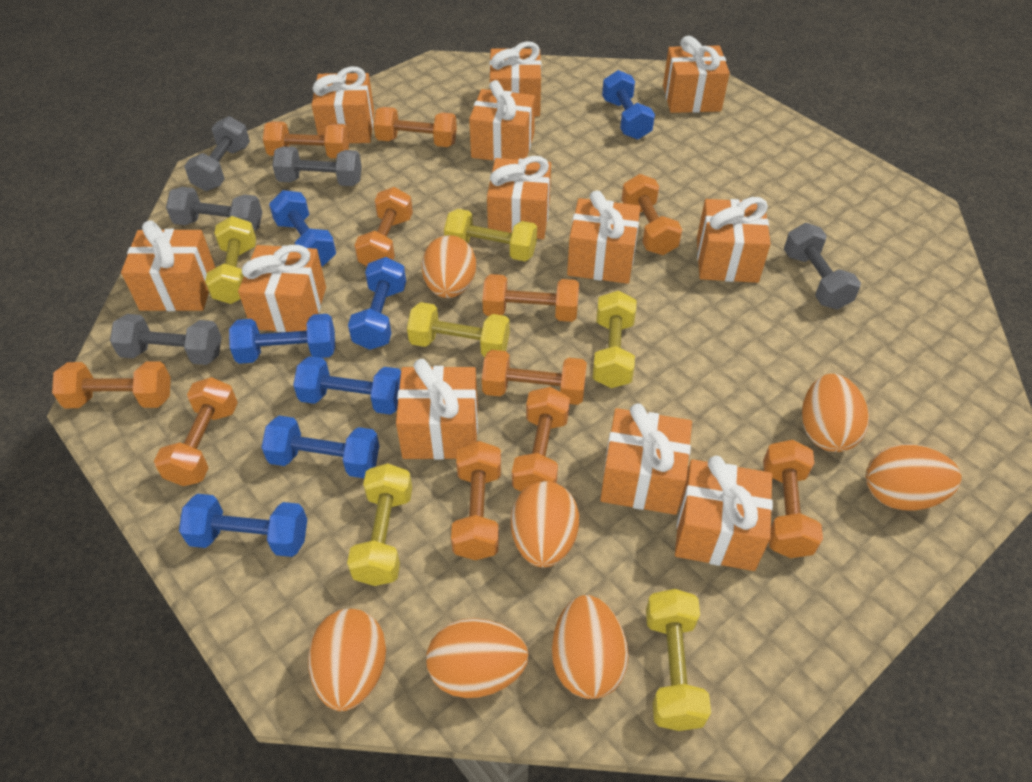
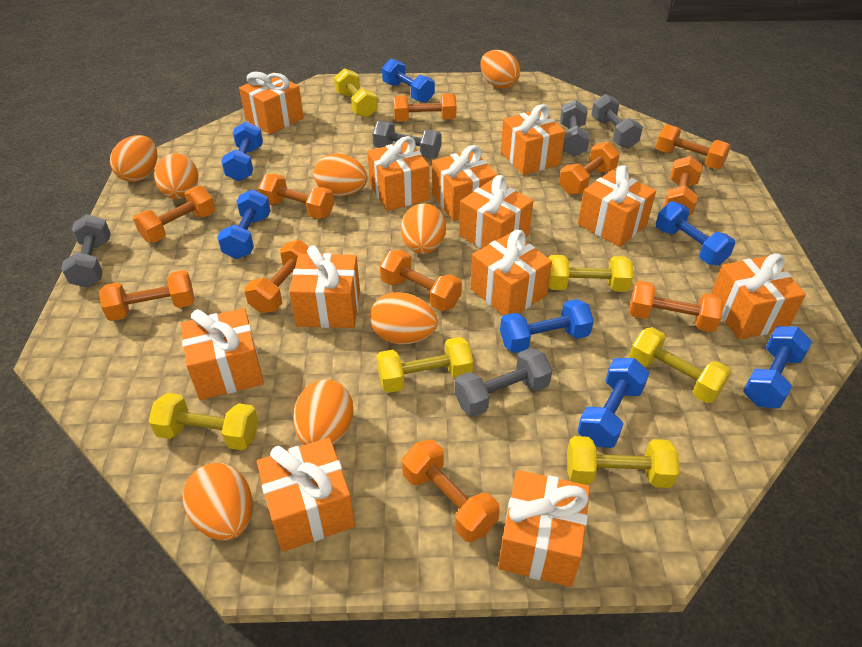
orange egg: 7 -> 8

